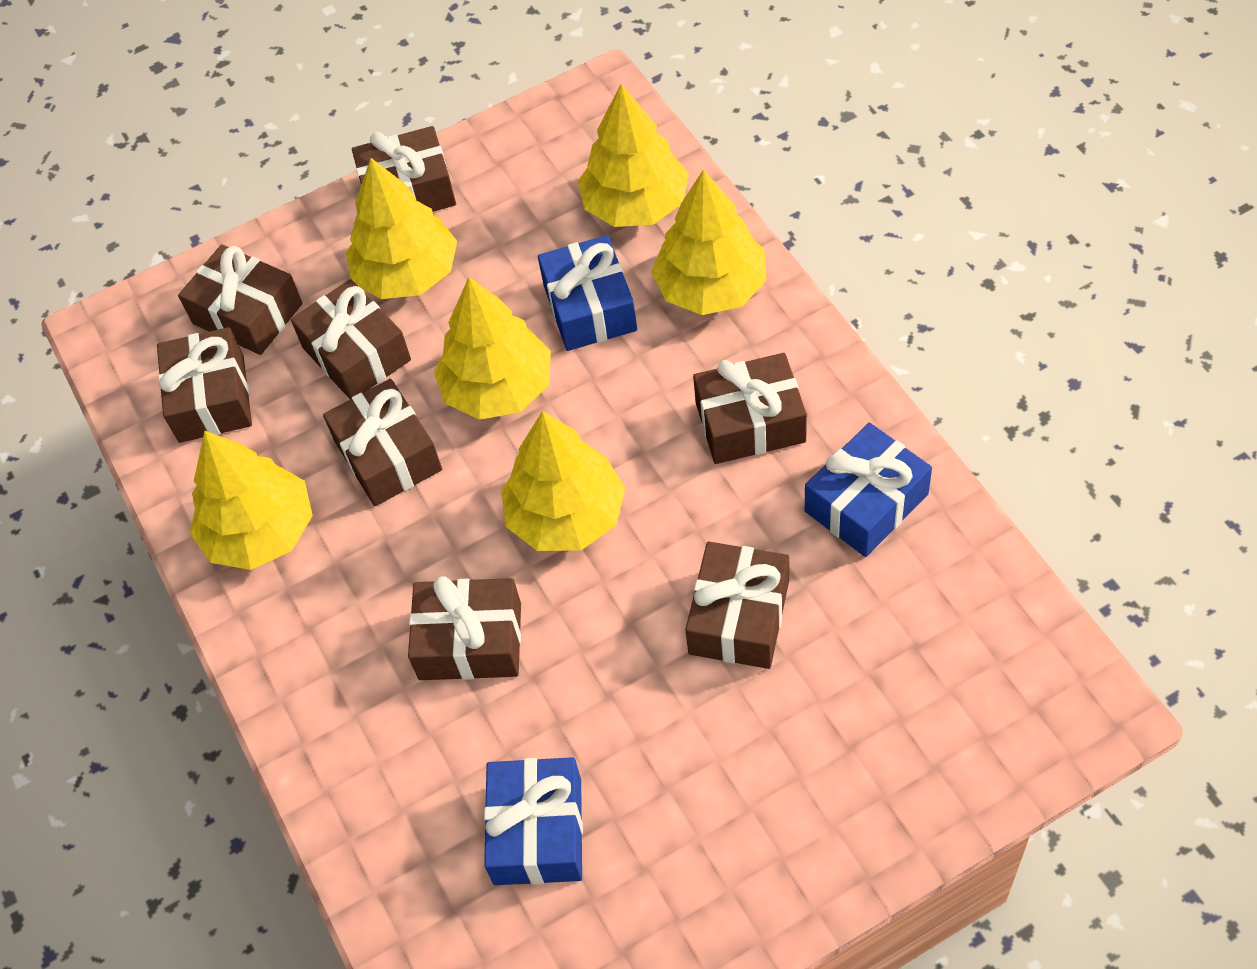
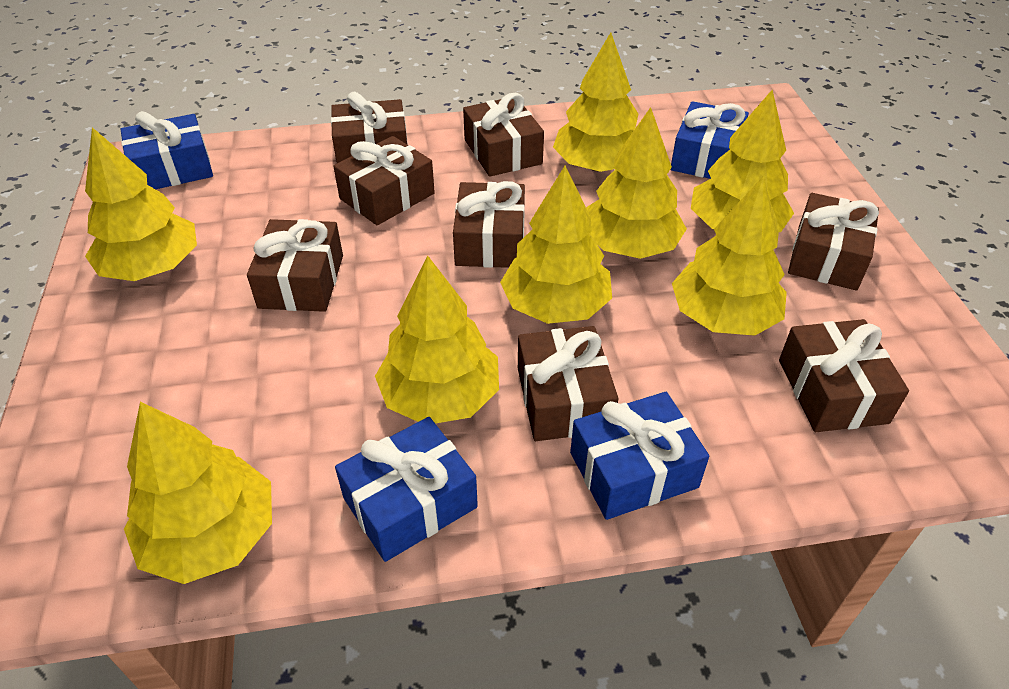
blue gift: 3 -> 4
yellow tree: 6 -> 8

